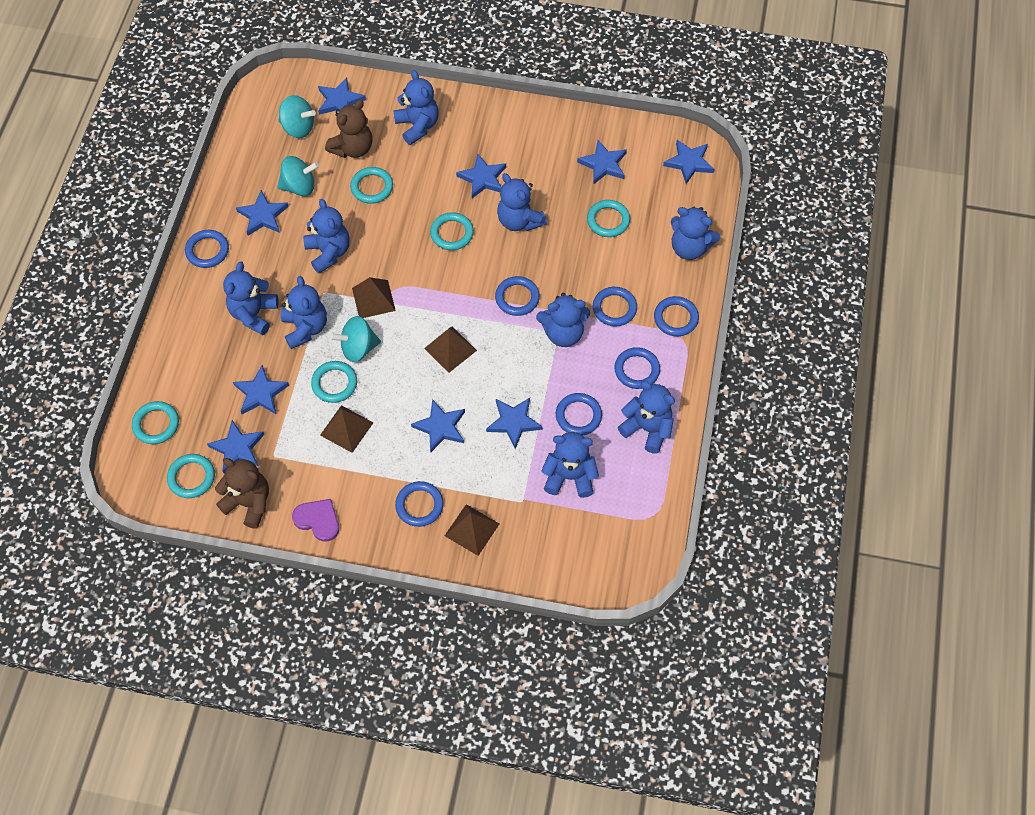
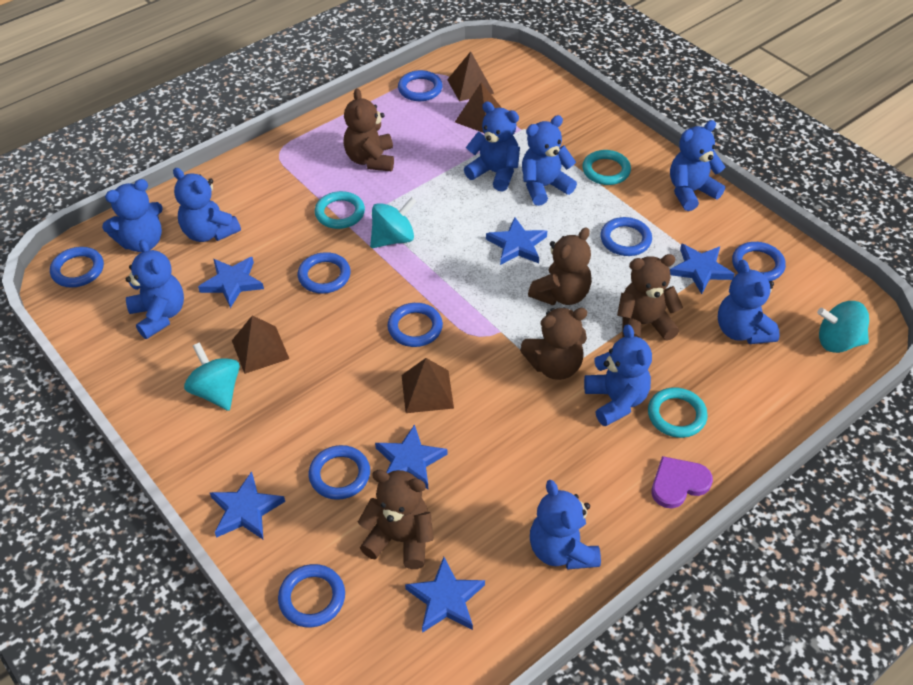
blue ring: 7 -> 8
blue star: 9 -> 6
brown teddy bear: 2 -> 5
turquoise ring: 6 -> 3

